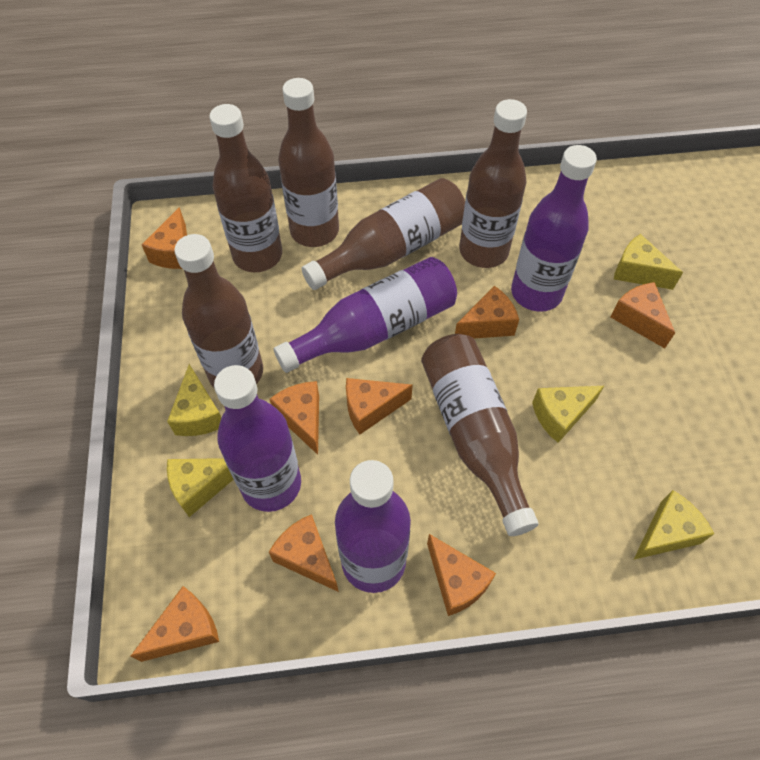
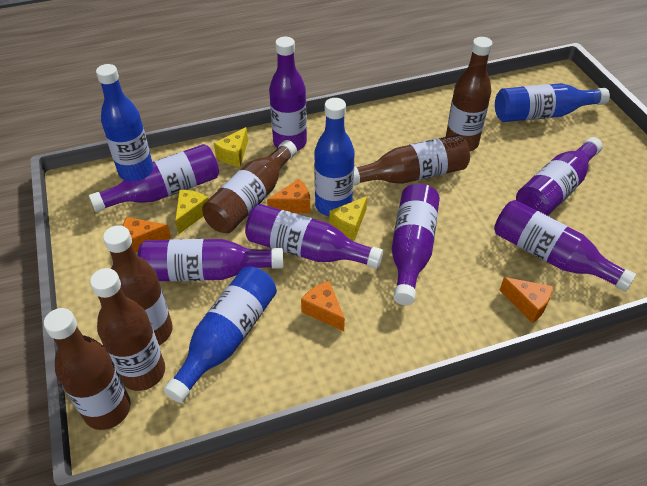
blue bottle: 0 -> 4
orange cheese: 8 -> 4
purple bottle: 4 -> 7
yellow cheese: 5 -> 3

